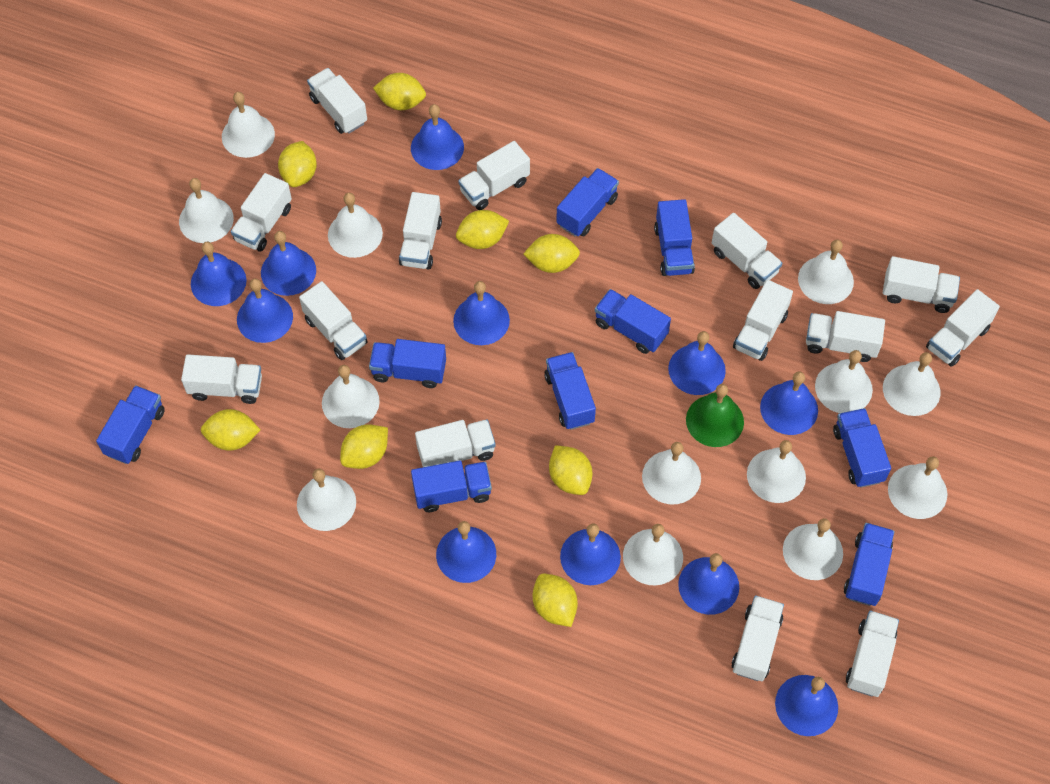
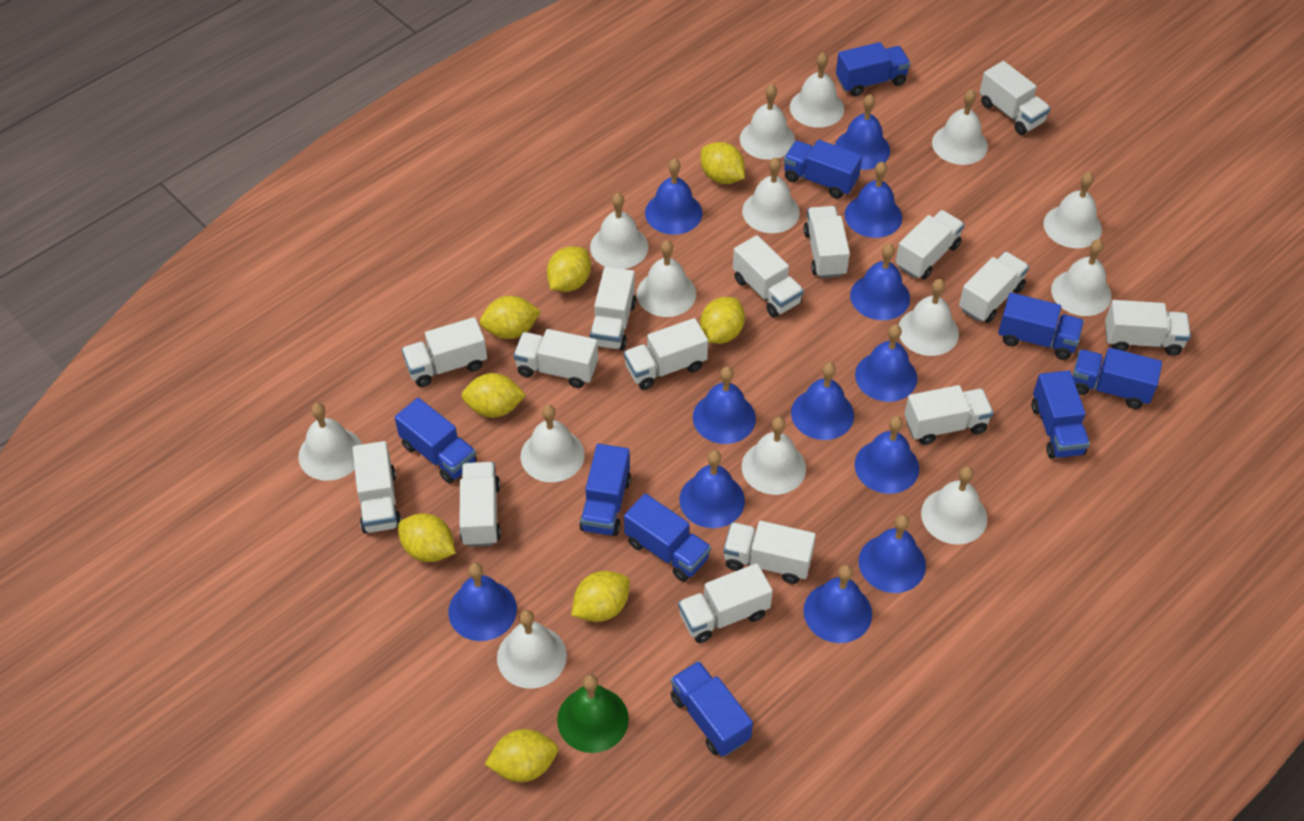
blue bell: 11 -> 12
white bell: 13 -> 14
white truck: 14 -> 15

